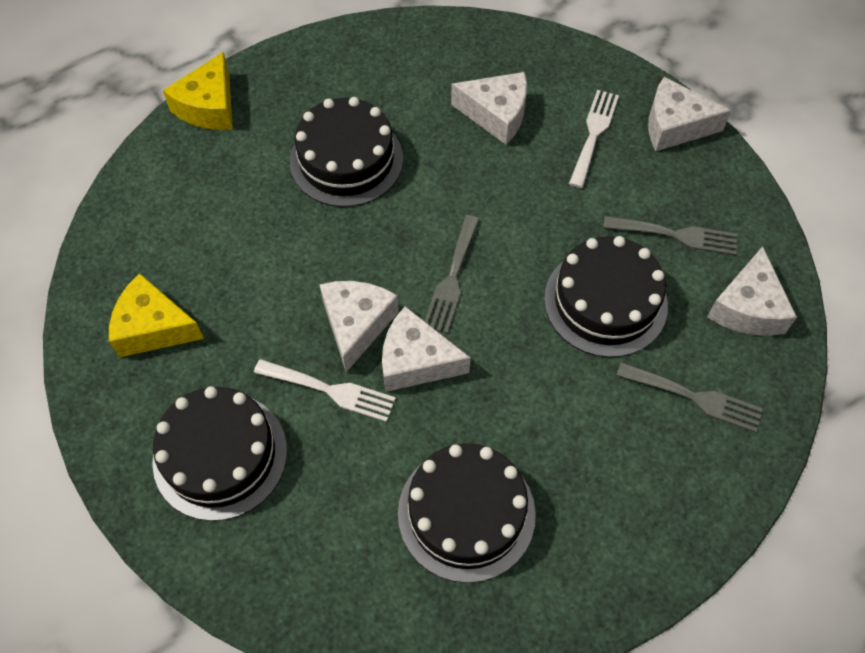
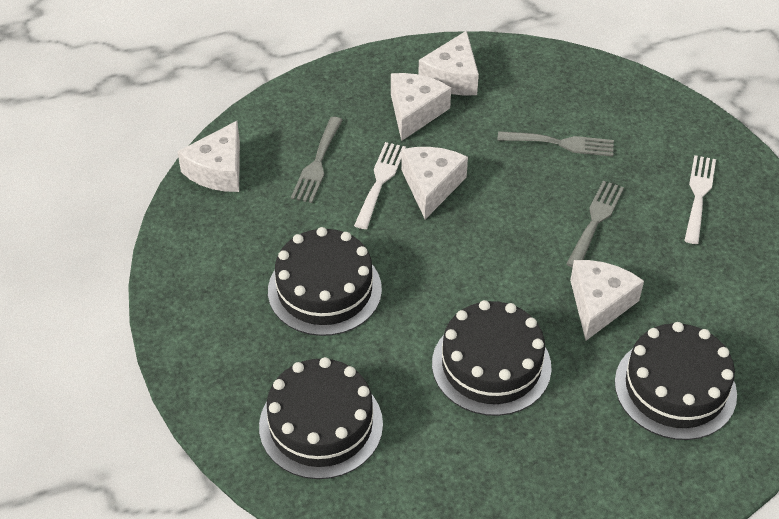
yellow cheese: 2 -> 0

